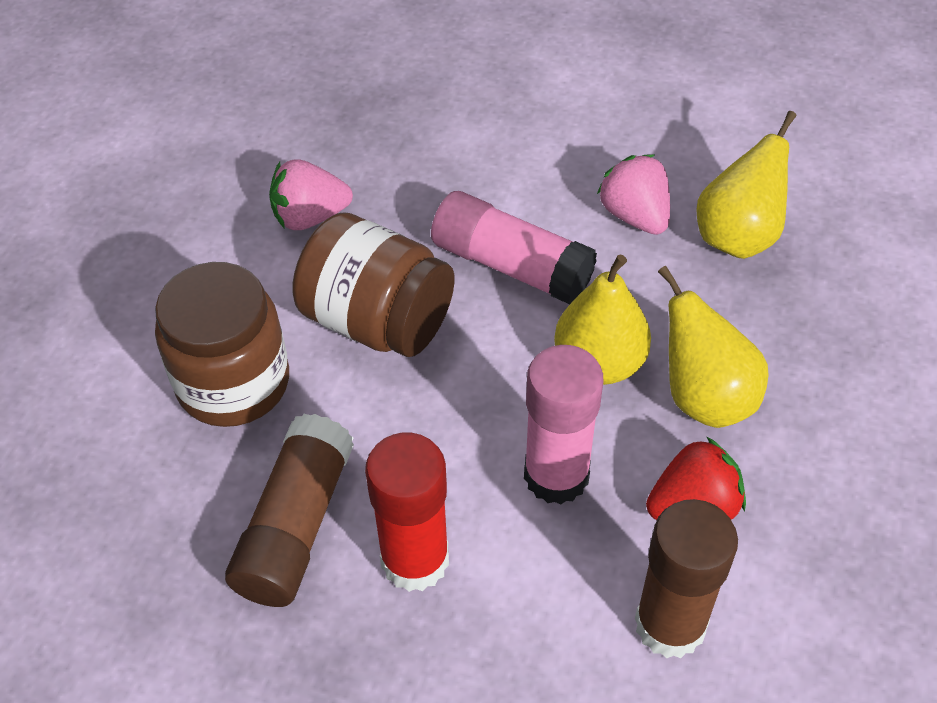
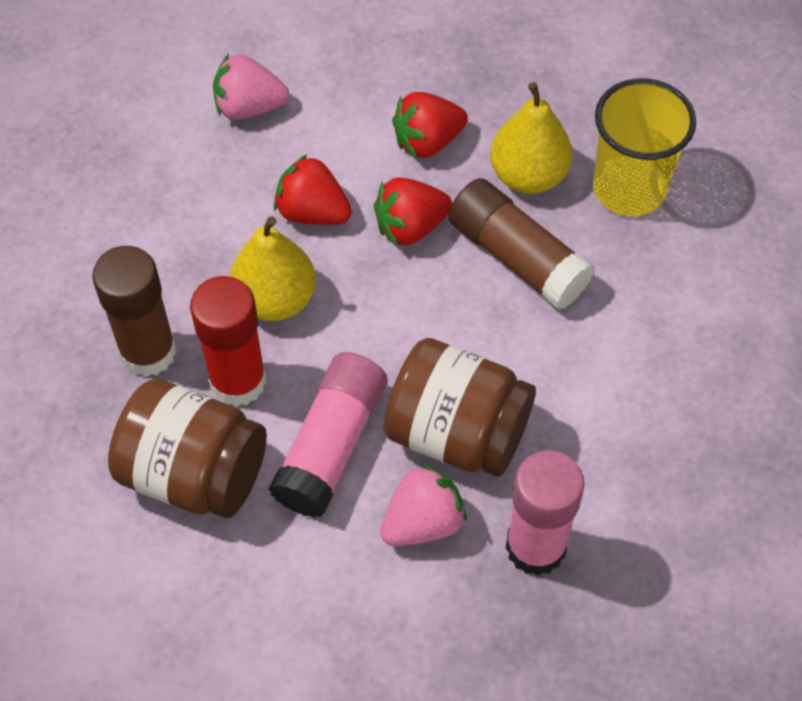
red strawberry: 1 -> 3
yellow cup: 0 -> 1
yellow pear: 3 -> 2

